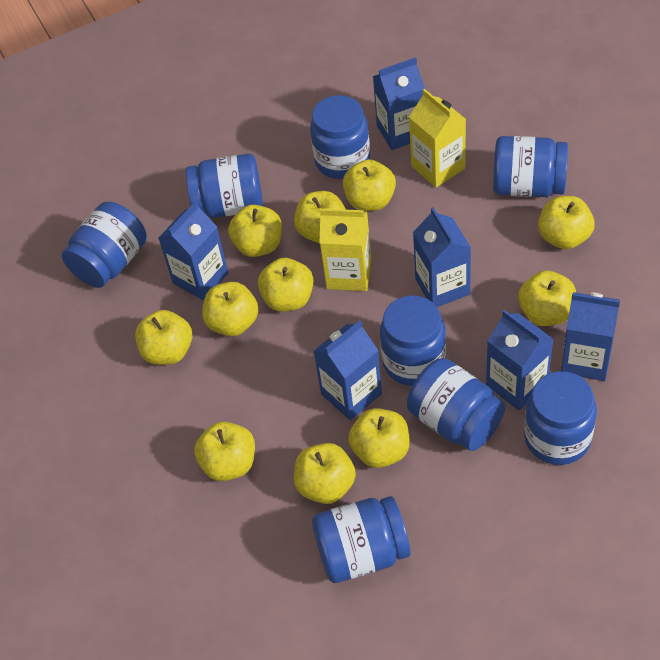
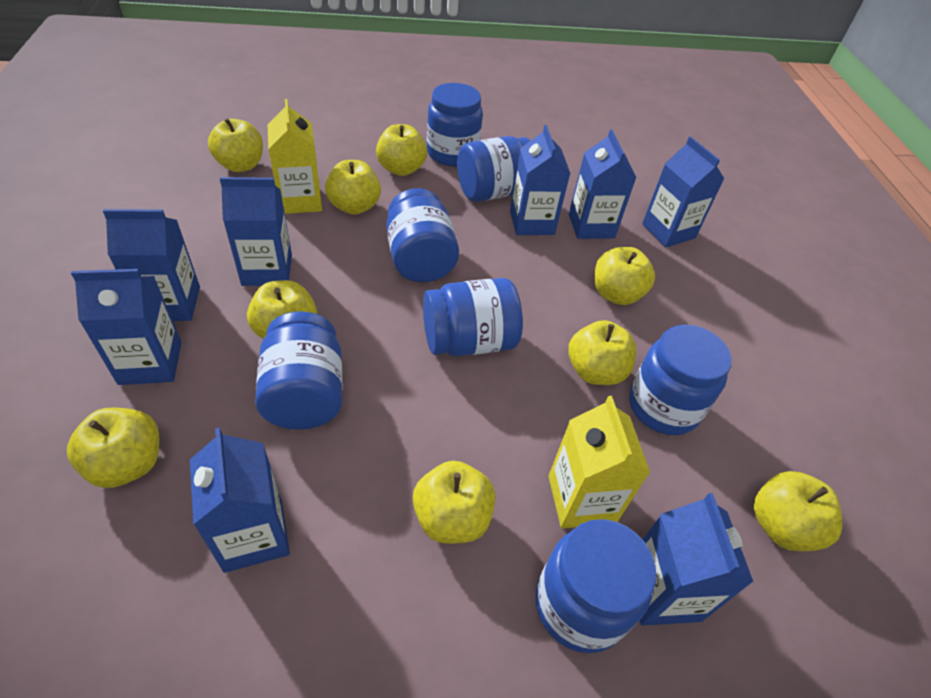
blue carton: 6 -> 8
blue jar: 8 -> 7
yellow apple: 11 -> 9

